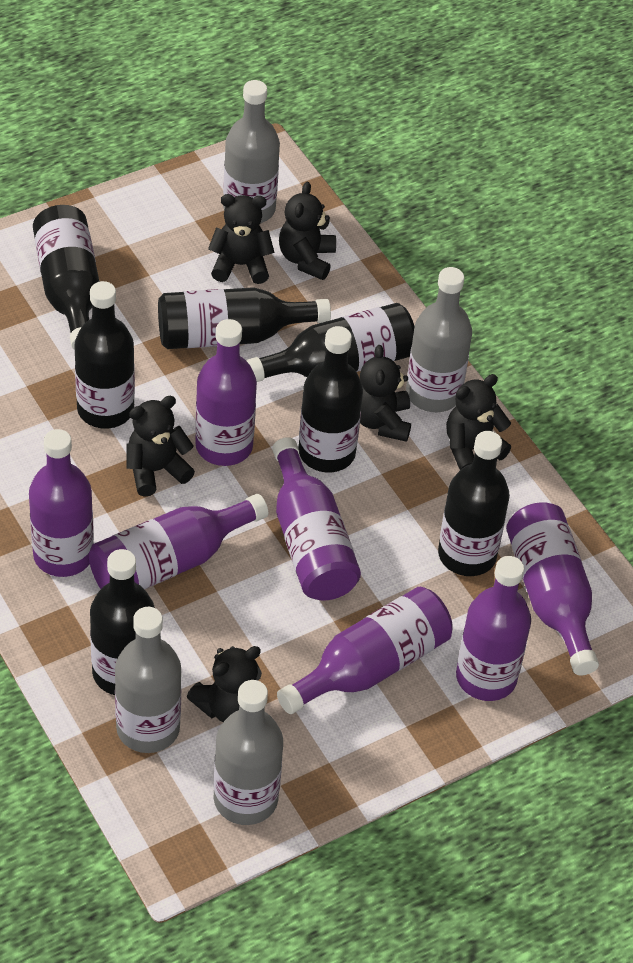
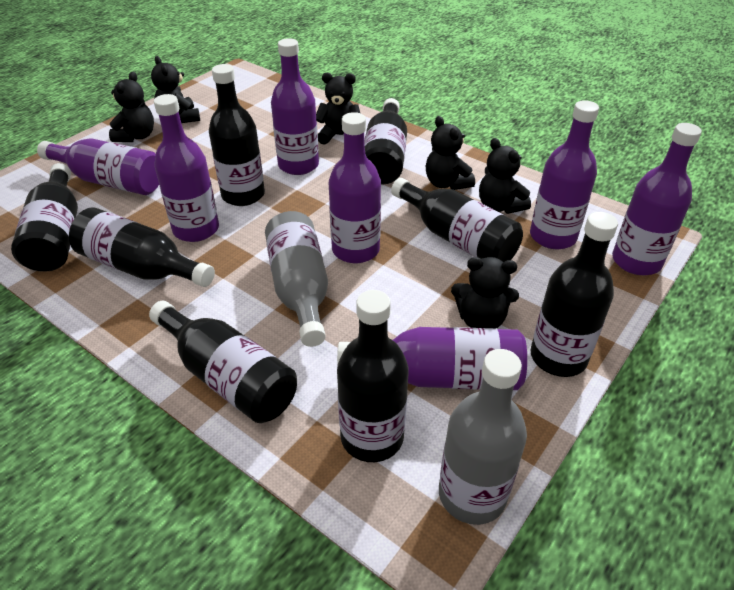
black bottle: 7 -> 8
grey bottle: 4 -> 2

